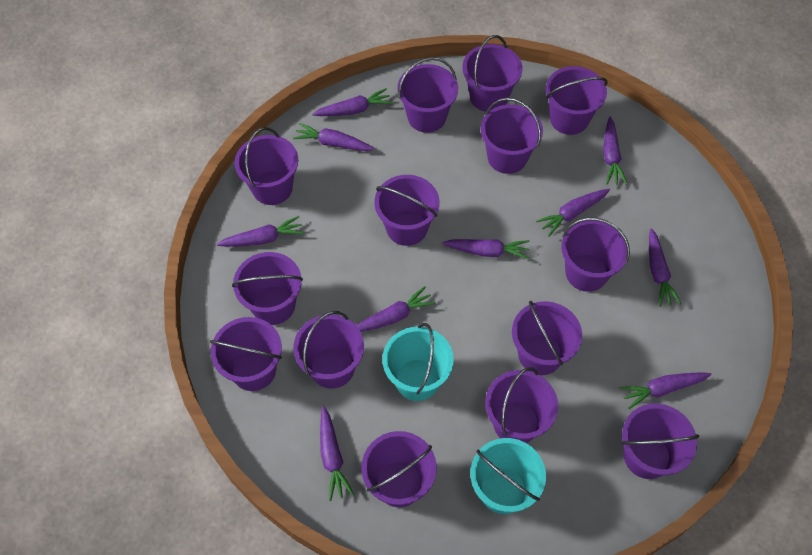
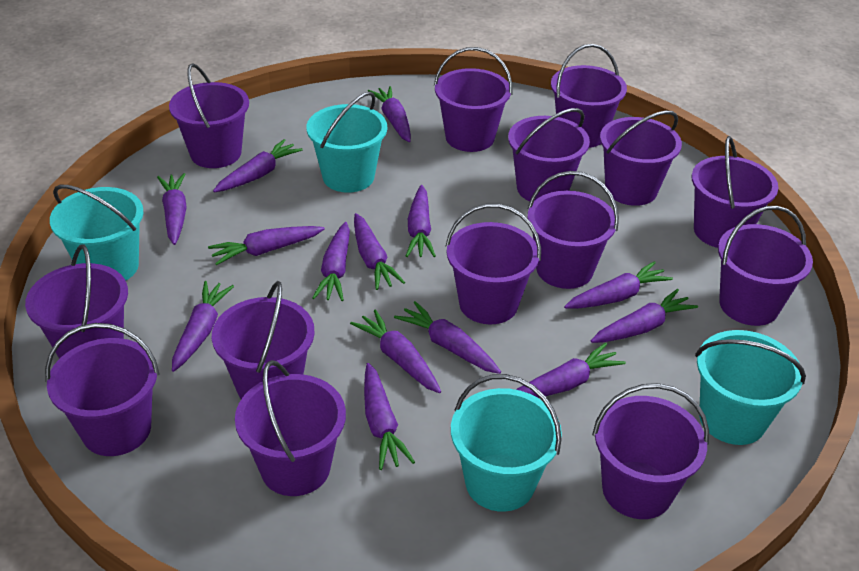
purple carrot: 10 -> 14
turquoise bucket: 2 -> 4

